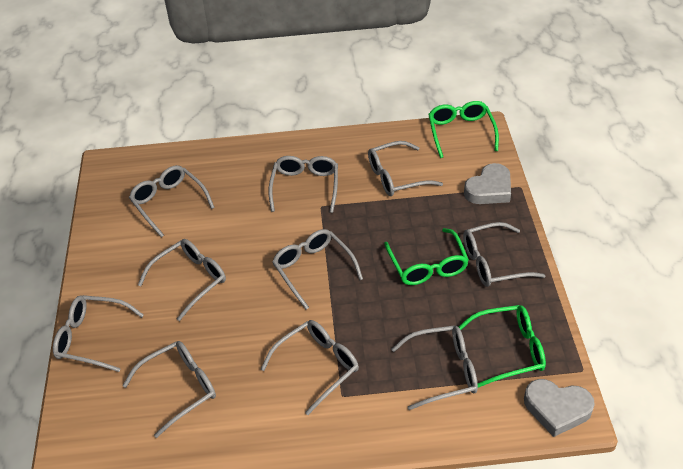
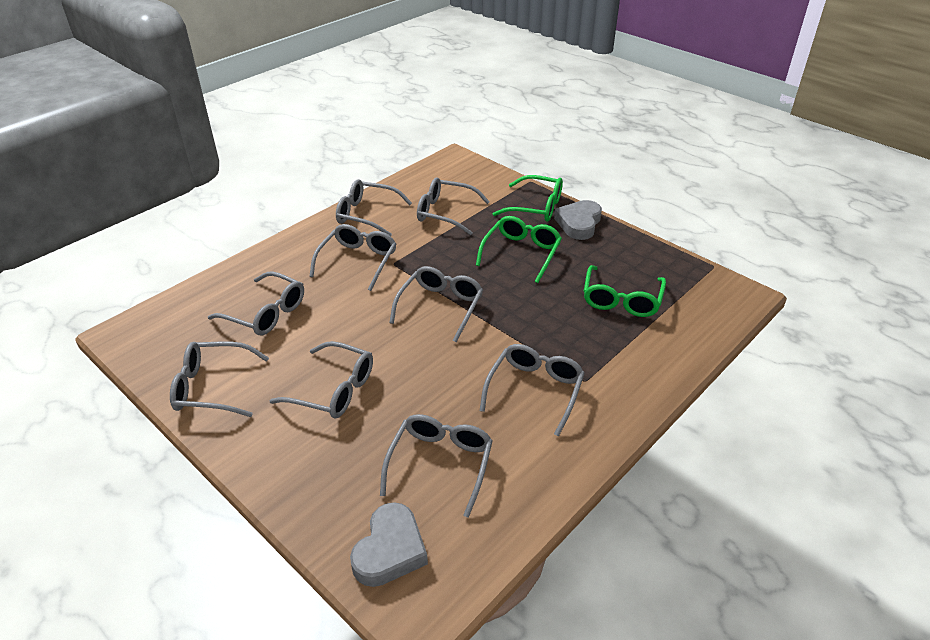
grey glasses: 10 -> 9

